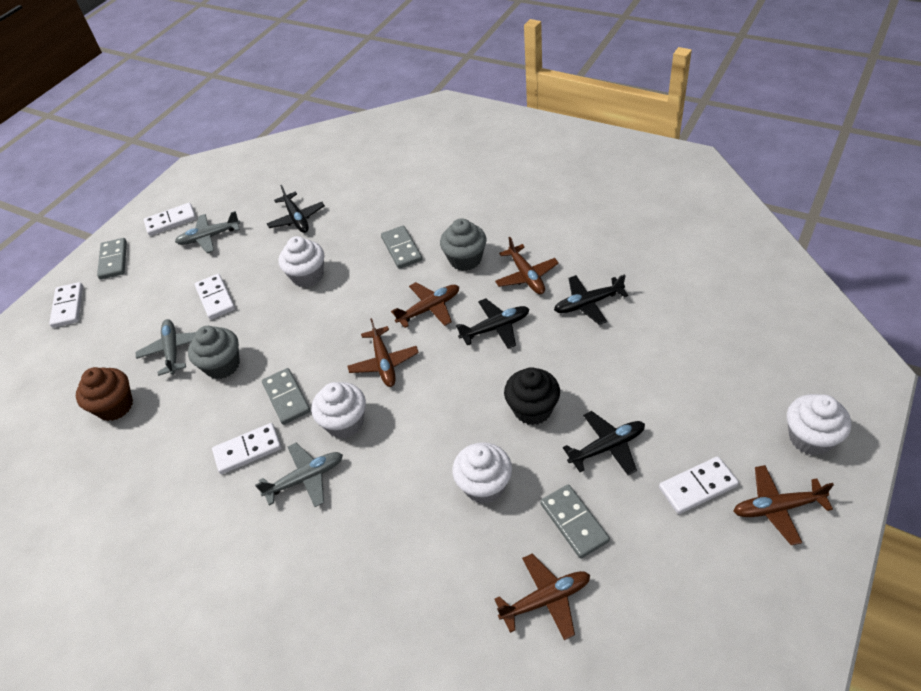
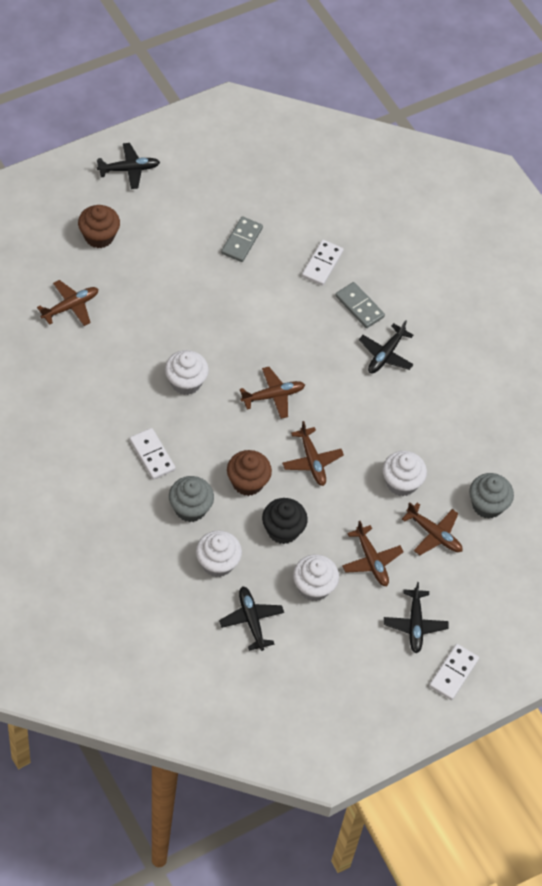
brown cupcake: 1 -> 2
grey domino: 4 -> 2
grey plane: 3 -> 0
white domino: 5 -> 3

